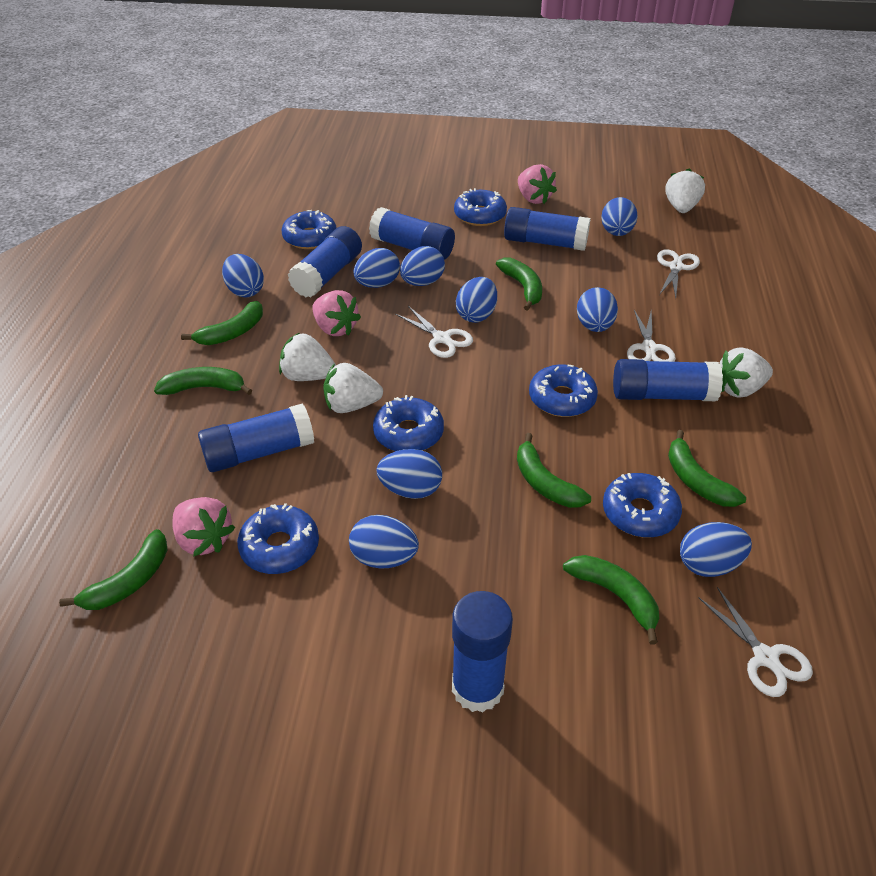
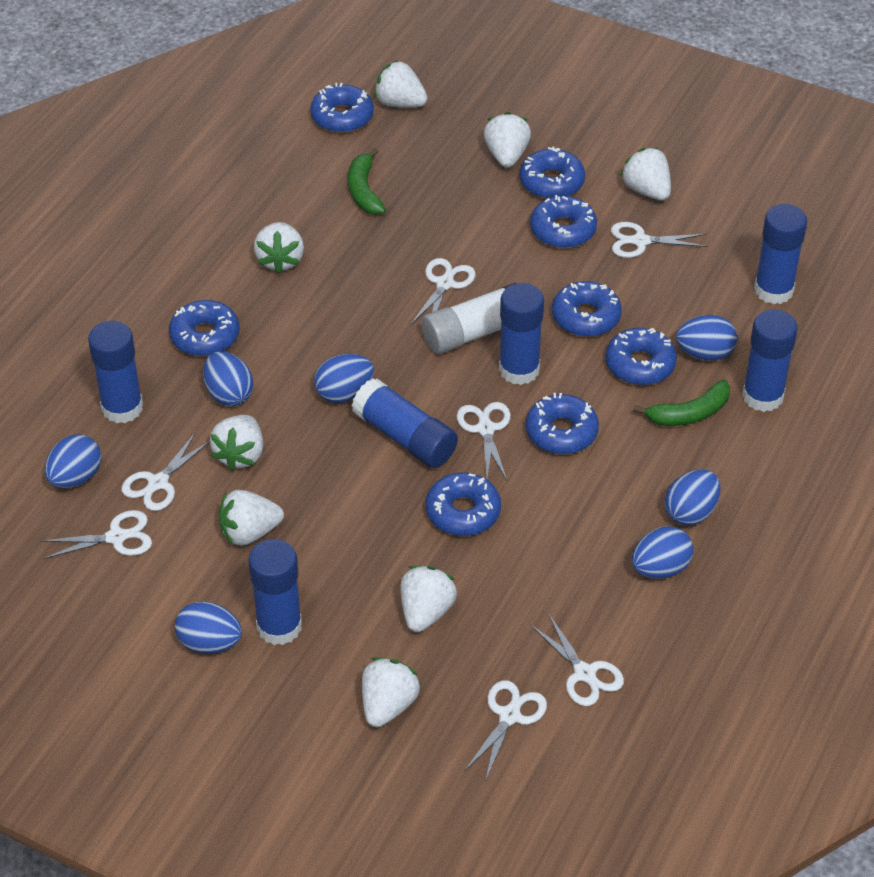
blue donut: 6 -> 8
blue egg: 9 -> 7
green banana: 7 -> 2
pink strawberry: 3 -> 0
white glue stick: 0 -> 1
white scissors: 4 -> 7
white strawberry: 4 -> 8

